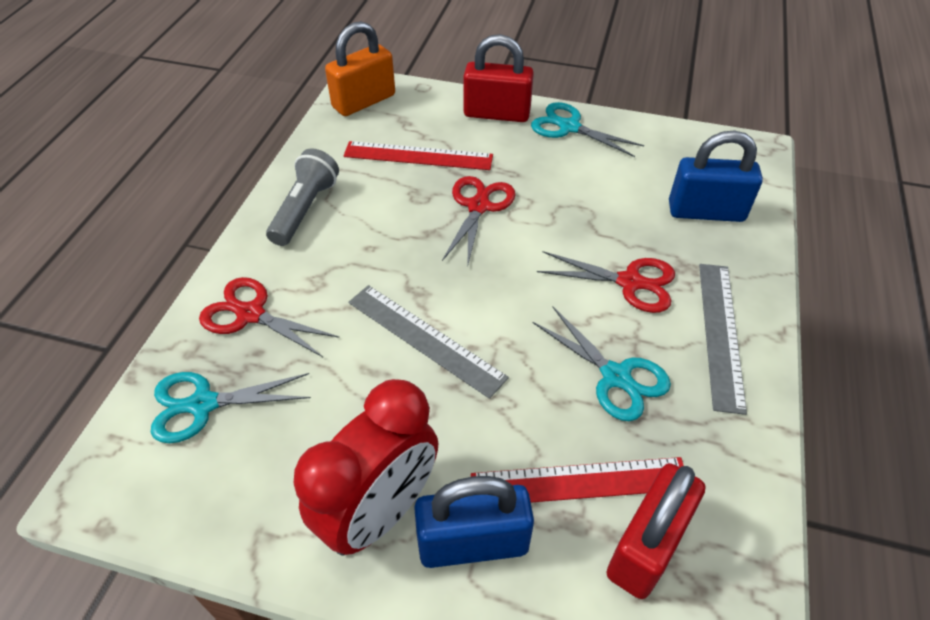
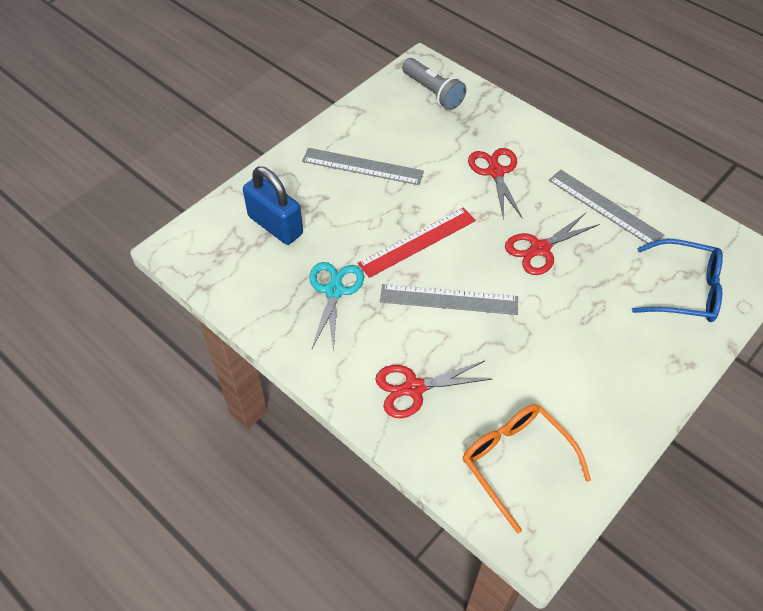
blue glasses: 0 -> 1
blue padlock: 2 -> 1
grey ruler: 2 -> 3
orange glasses: 0 -> 1
orange padlock: 1 -> 0
red clock: 1 -> 0
red padlock: 2 -> 0
red ruler: 2 -> 1
turquoise scissors: 3 -> 1

